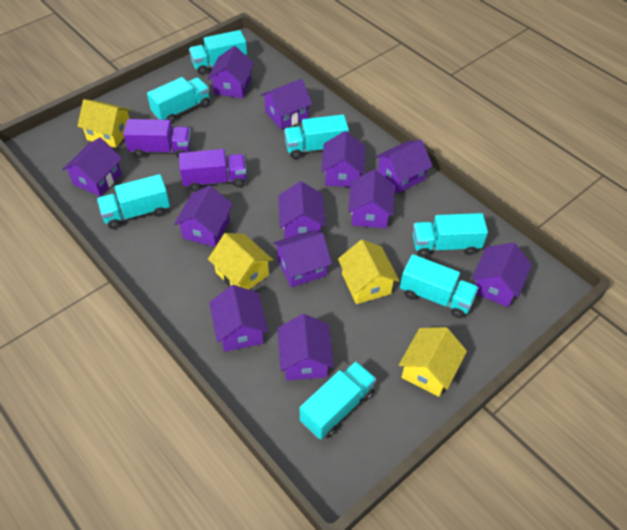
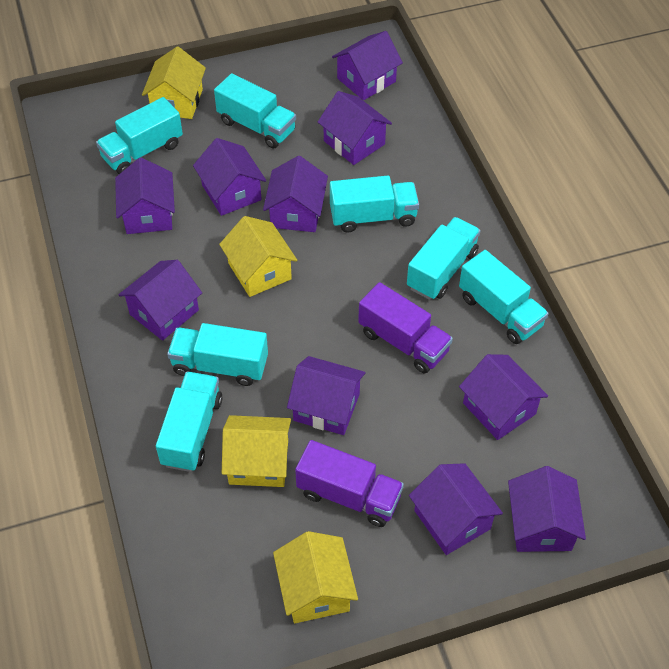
purple house: 12 -> 10

